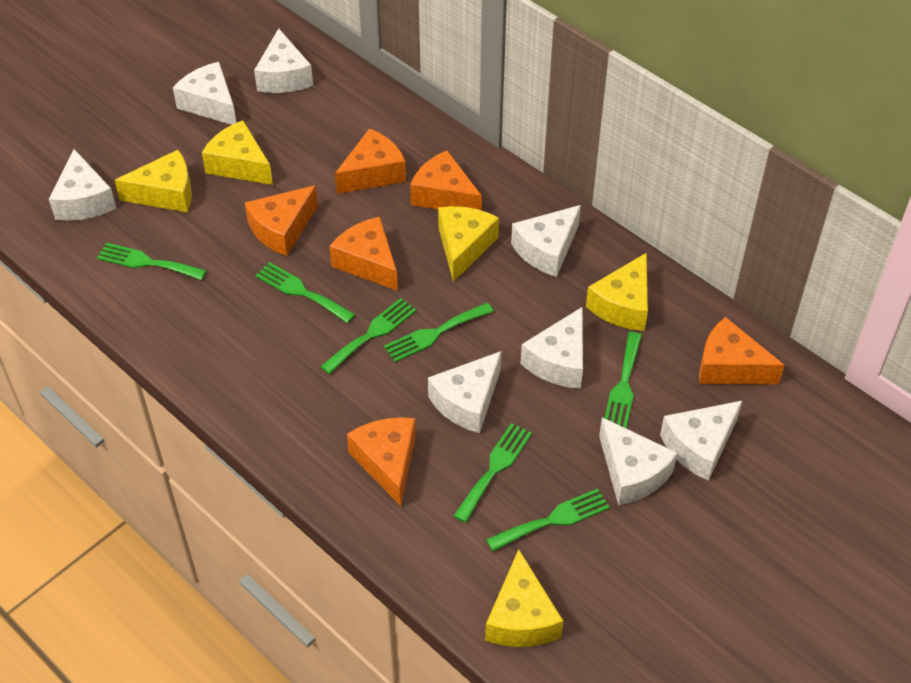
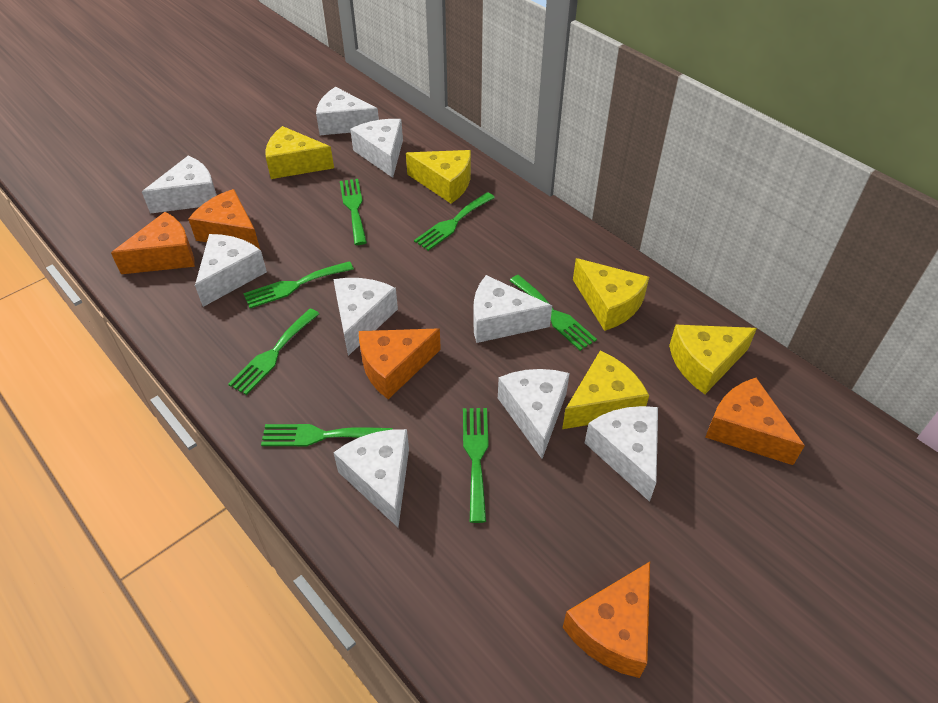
orange cheese: 6 -> 5
white cheese: 8 -> 9

